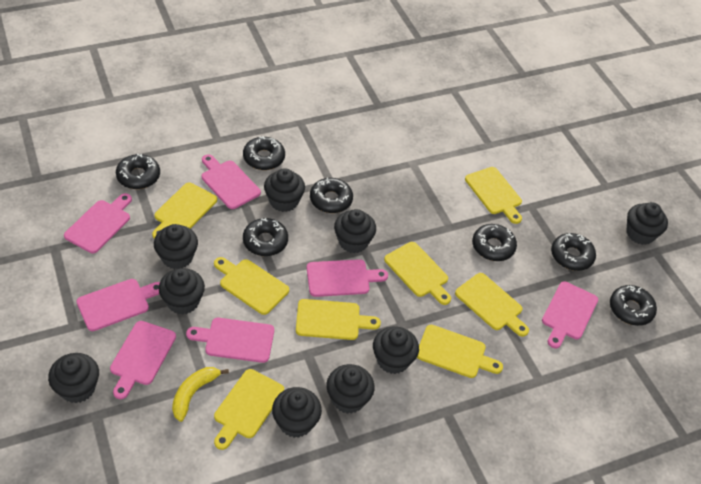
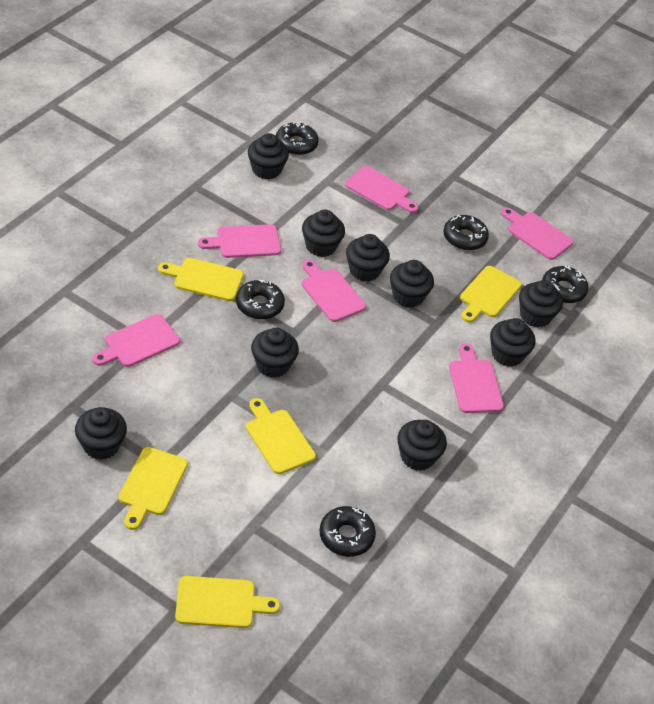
black donut: 7 -> 5
pink cutting board: 7 -> 6
yellow banana: 1 -> 0
yellow cutting board: 8 -> 5

